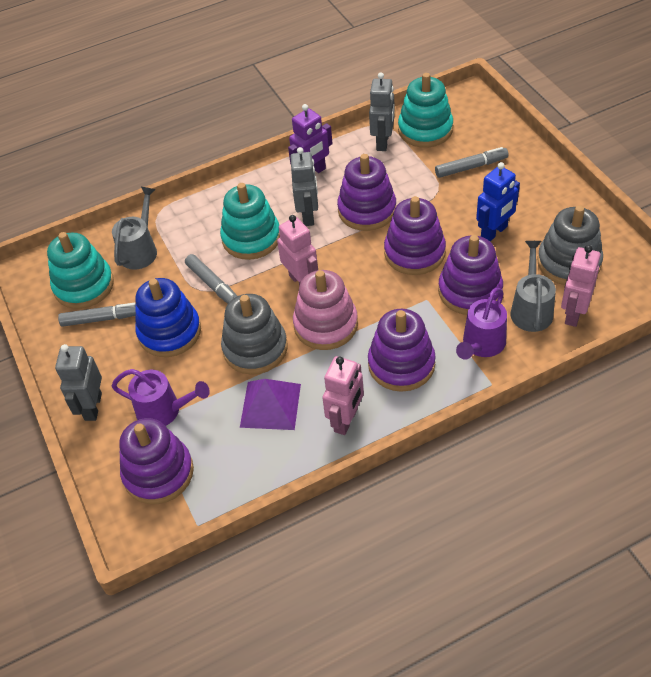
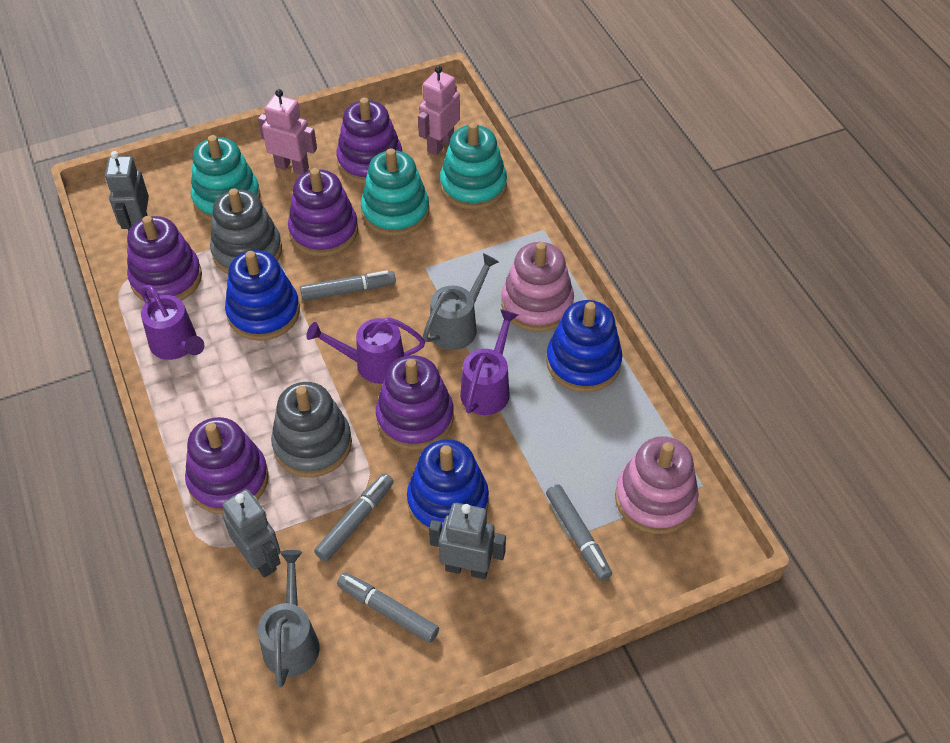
blue robot: 1 -> 0
blue stacking toy: 1 -> 3
grey marker: 3 -> 4
pink robot: 3 -> 2
pink stacking toy: 1 -> 2
purple pyramid: 1 -> 0
purple robot: 1 -> 0
purple watering can: 2 -> 3

